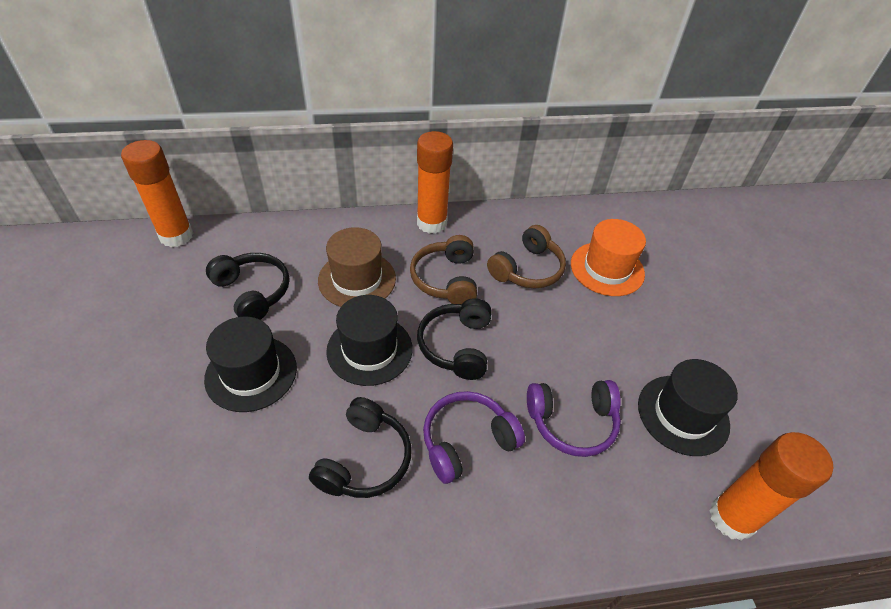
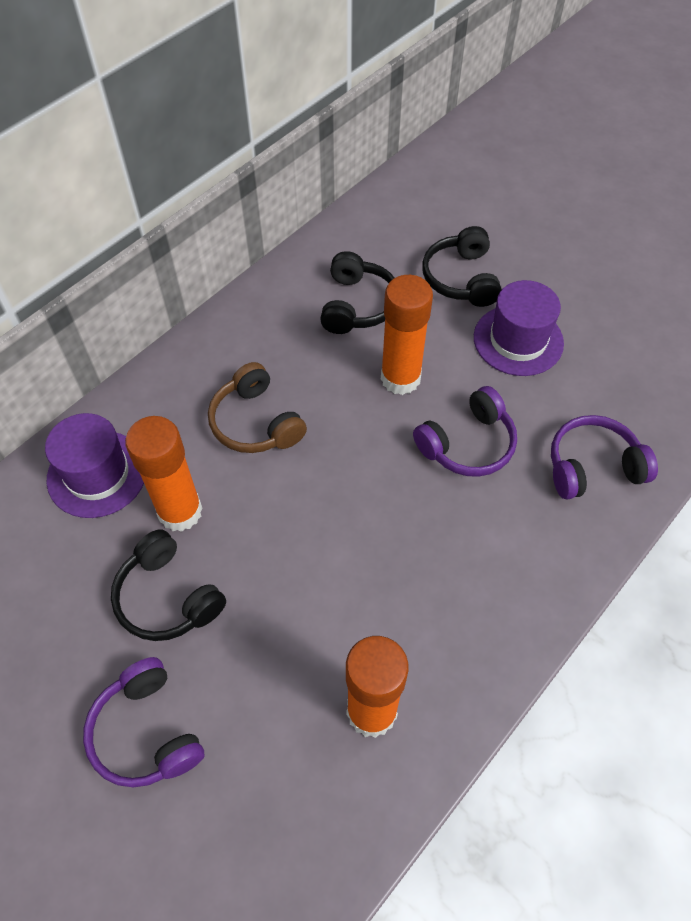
black hat: 3 -> 0
brown hat: 1 -> 0
brown headphones: 2 -> 1
orange hat: 1 -> 0
purple hat: 0 -> 2
purple headphones: 2 -> 3

